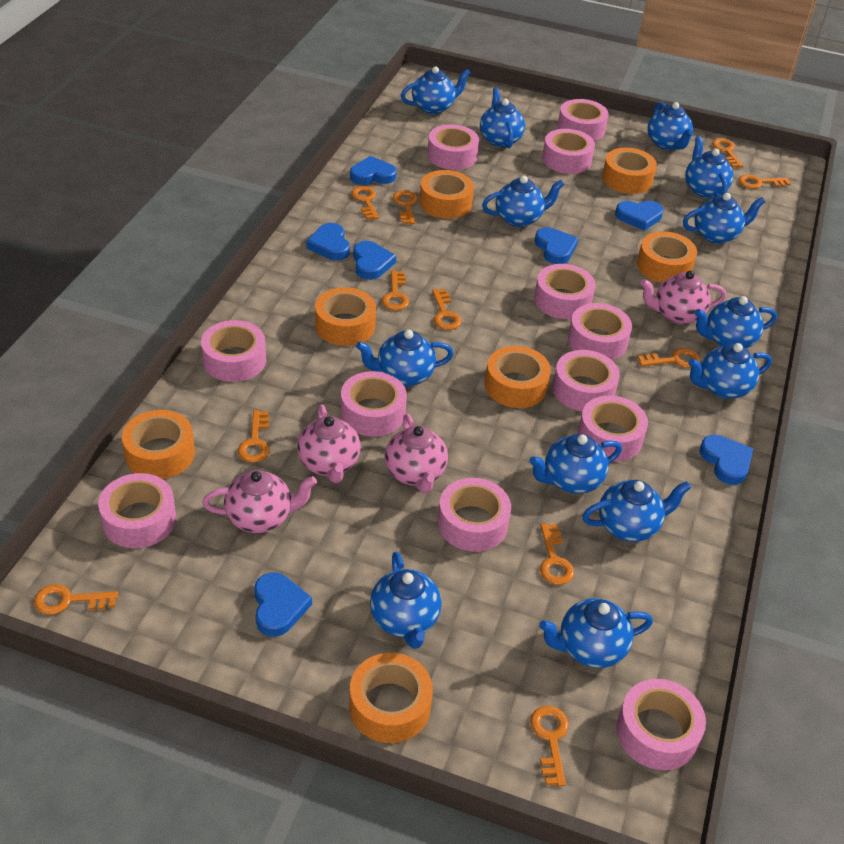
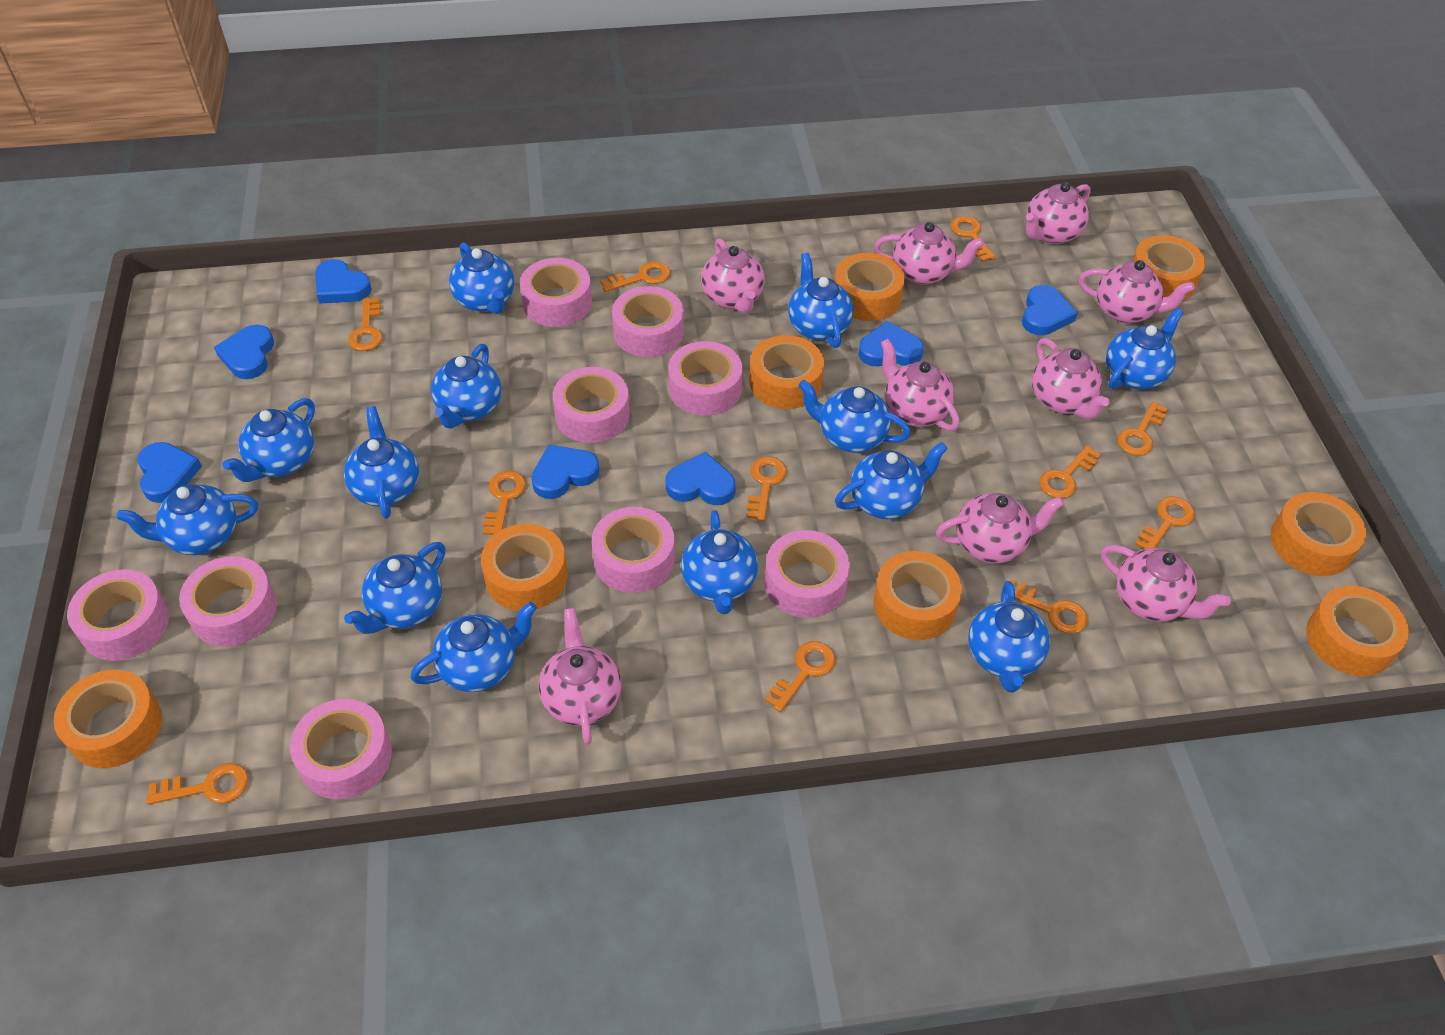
orange tape: 7 -> 8
pink tape: 12 -> 9
pink teapot: 4 -> 9

